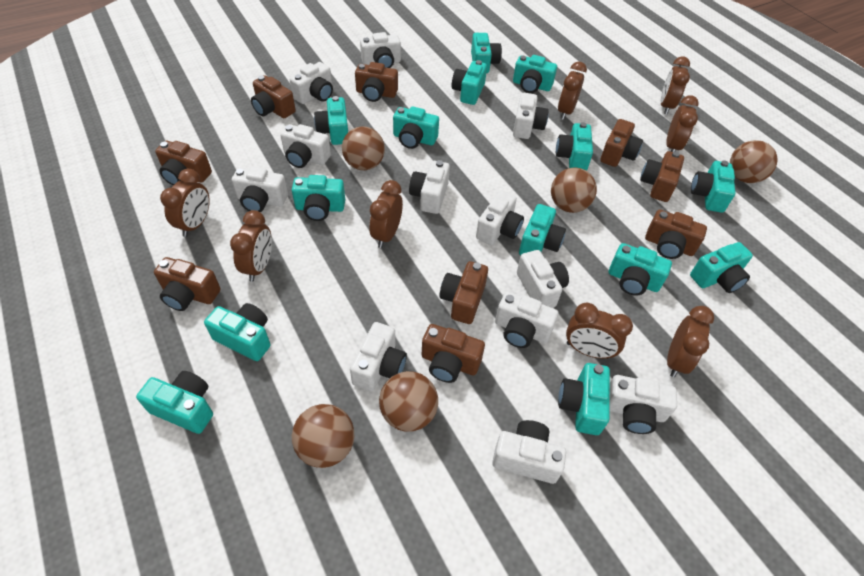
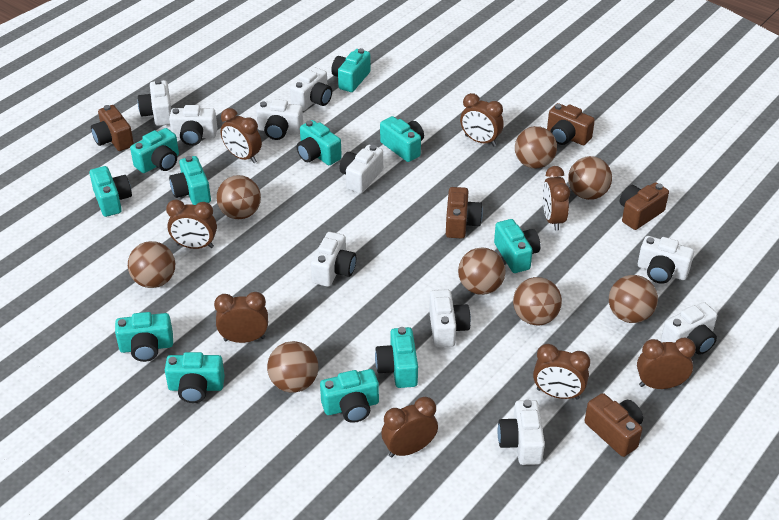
brown ball: 5 -> 8
brown camera: 9 -> 5
turquoise camera: 14 -> 11
white camera: 12 -> 10

